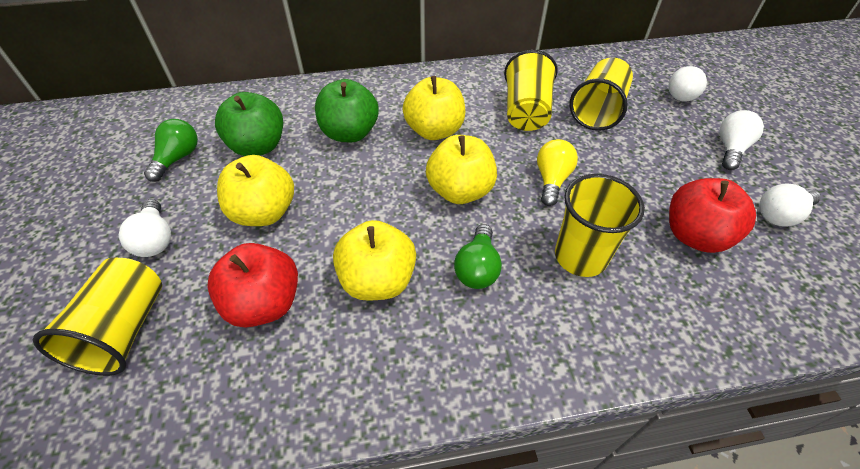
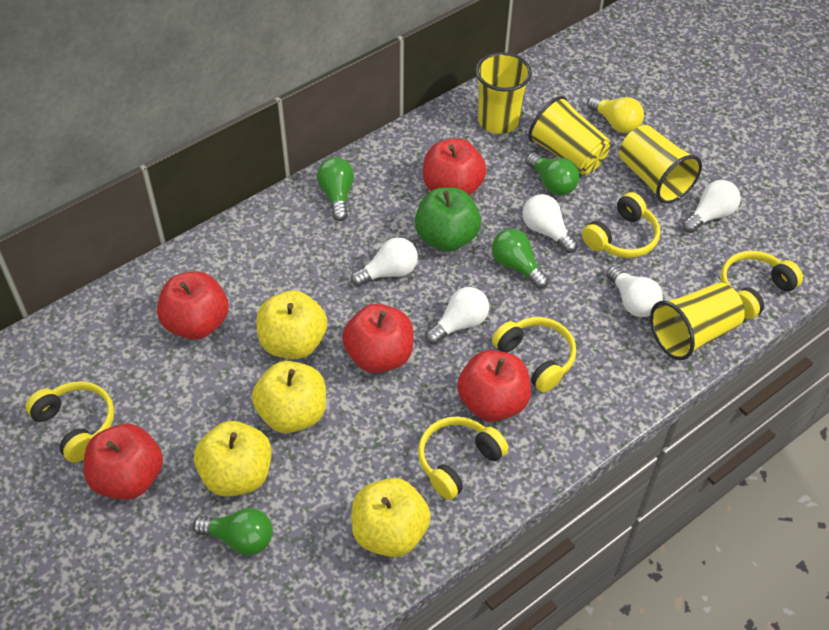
green apple: 2 -> 1
green light bulb: 2 -> 4
red apple: 2 -> 5
white light bulb: 4 -> 5
yellow headphones: 0 -> 5

